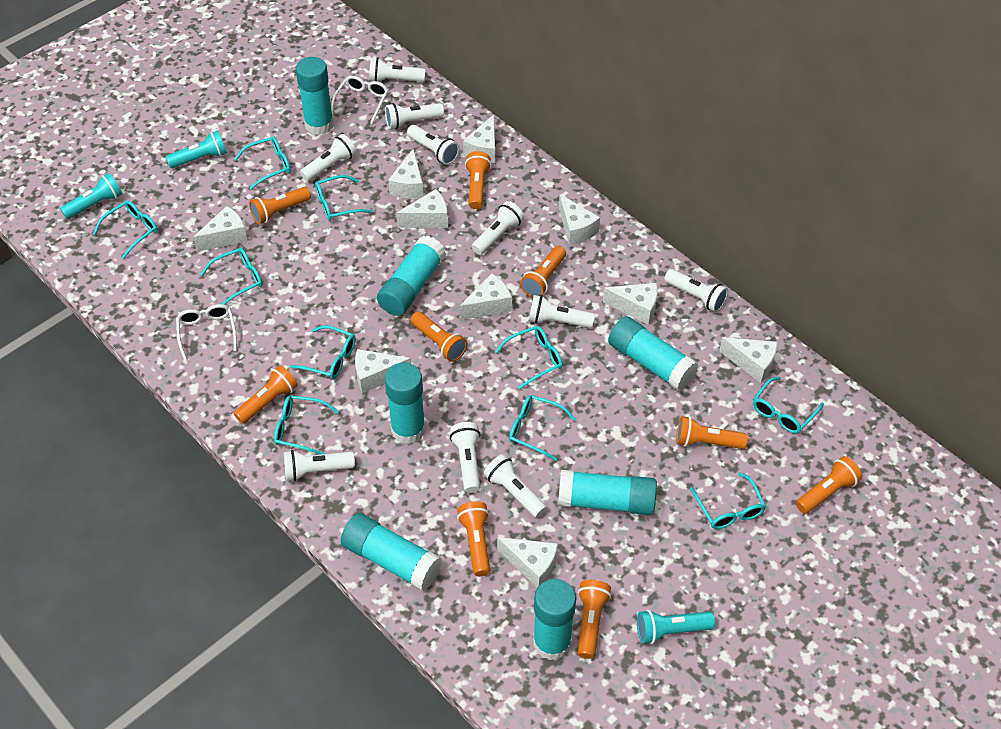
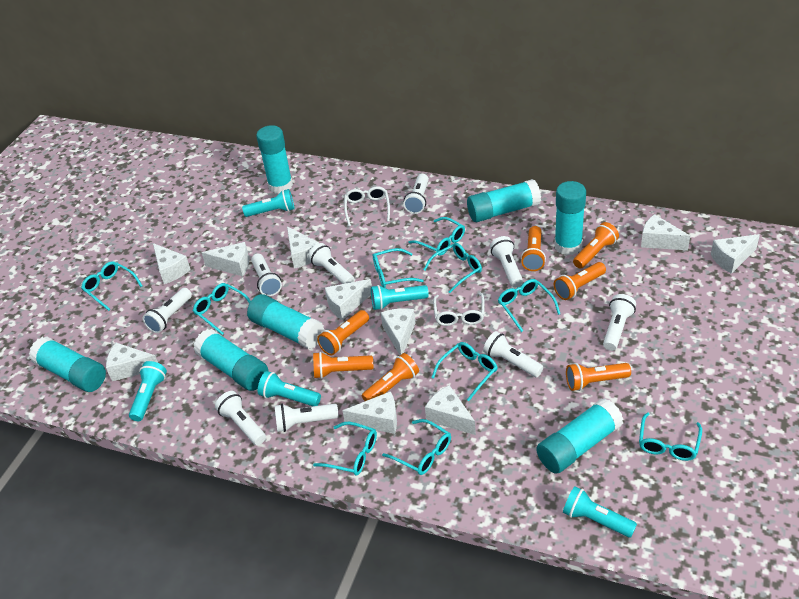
orange flashlight: 9 -> 7
turquoise flashlight: 3 -> 5
white flashlight: 10 -> 9

